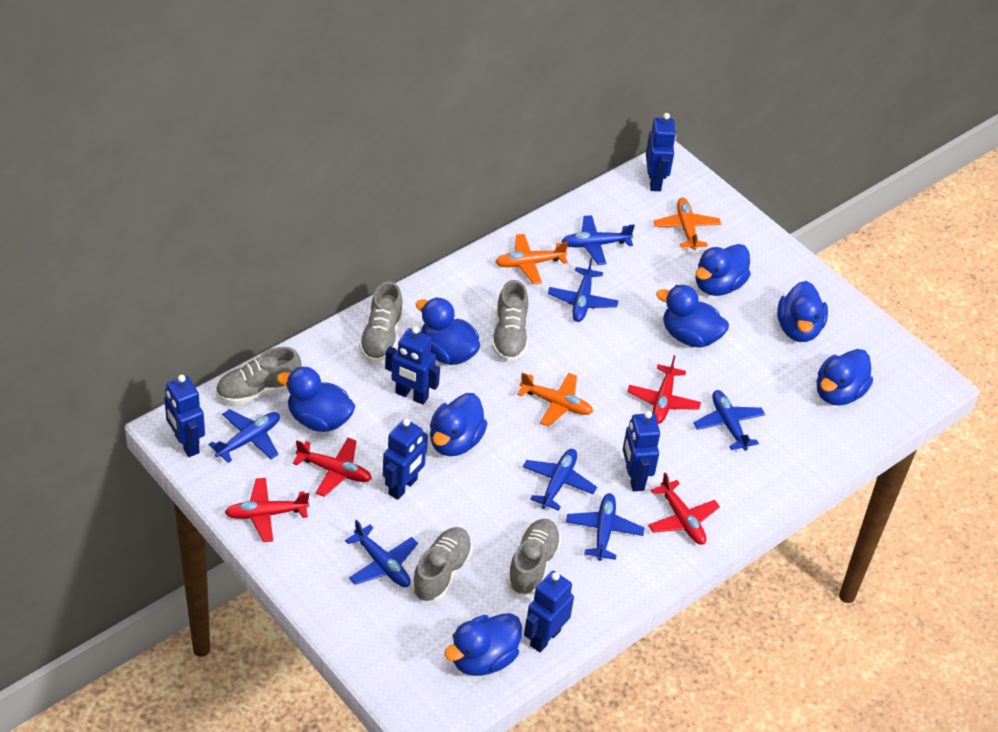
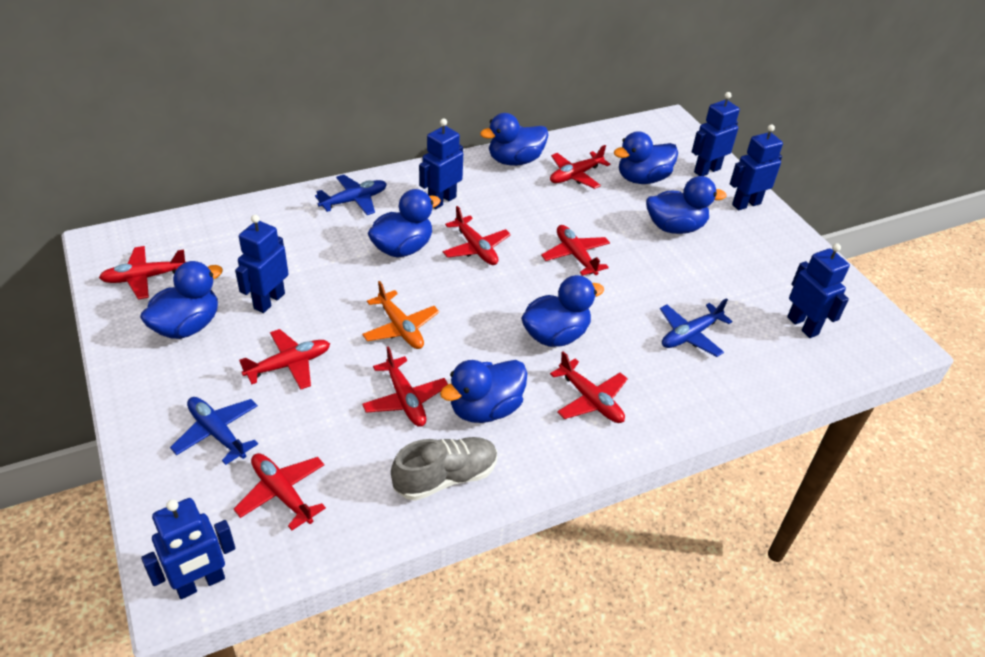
blue duck: 8 -> 7
blue plane: 7 -> 3
grey shoe: 5 -> 1
orange plane: 3 -> 1
red plane: 4 -> 8

